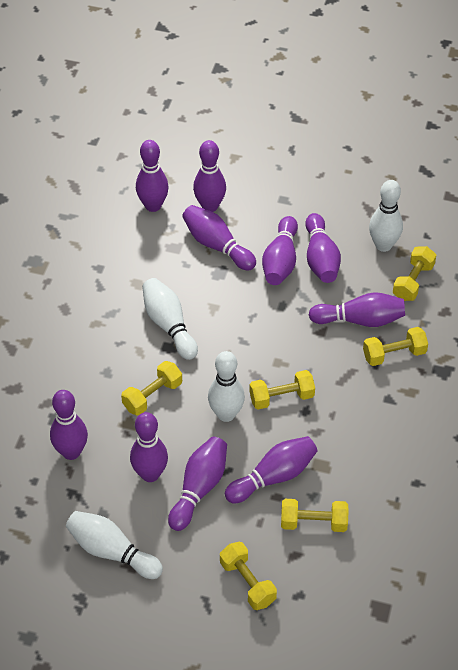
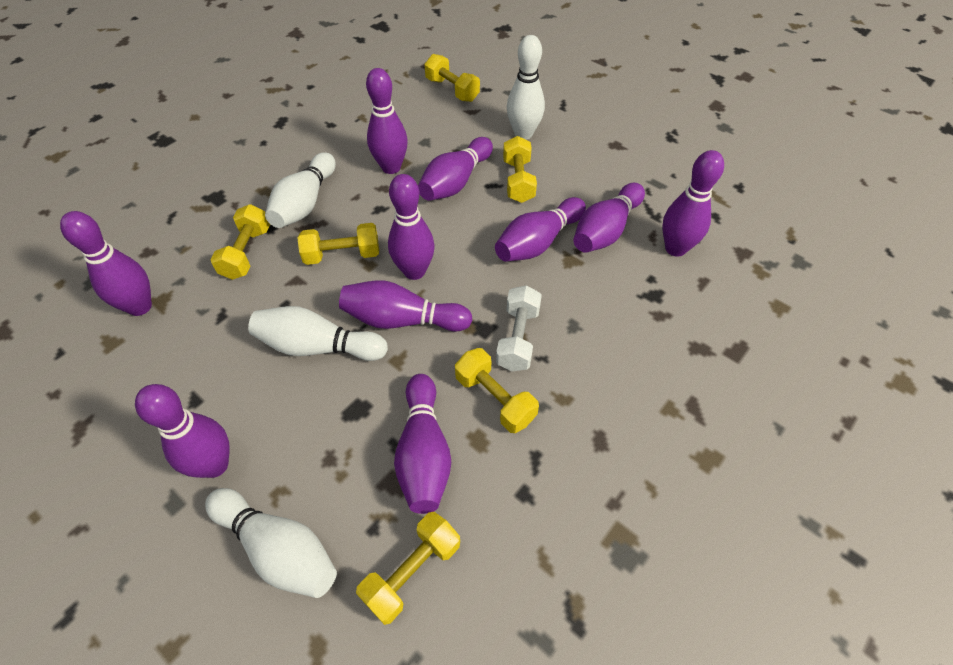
white dumbbell: 0 -> 1

